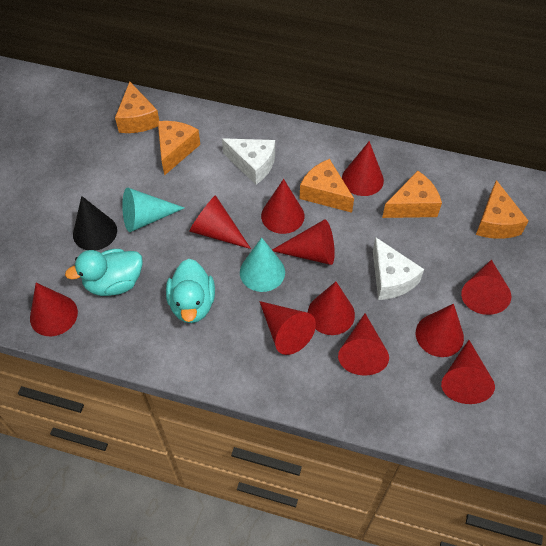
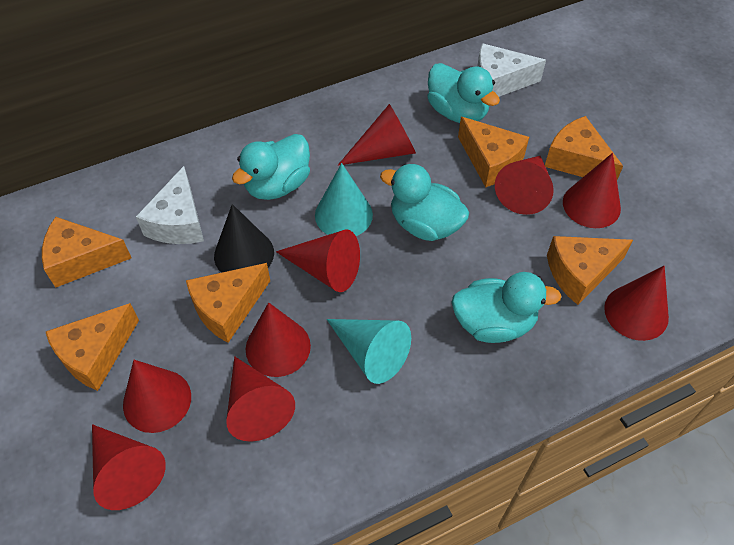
orange cheese: 5 -> 6
red cone: 11 -> 9
turquoise duck: 2 -> 4

